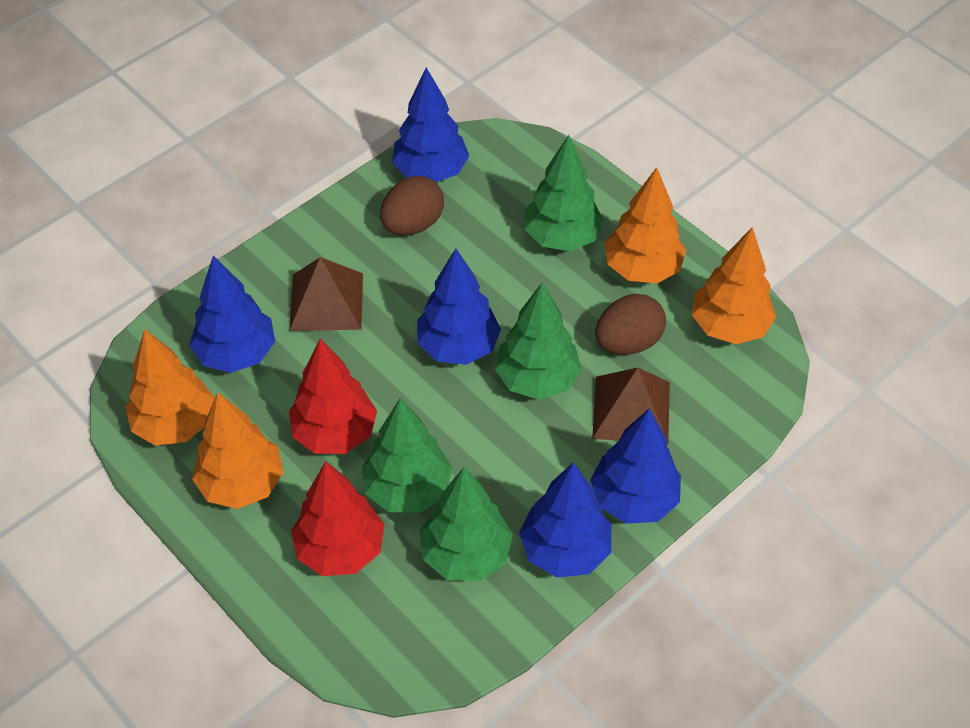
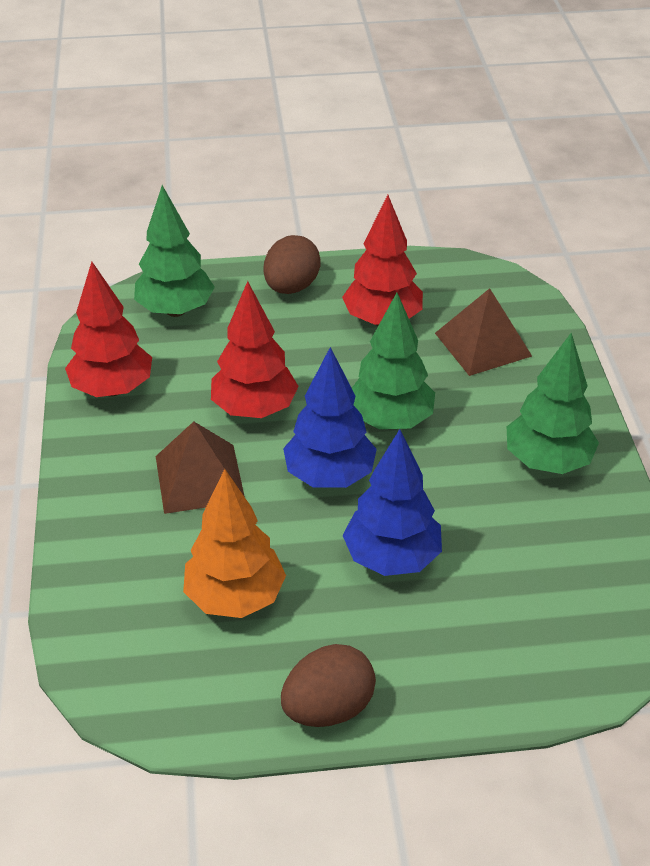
blue tree: 5 -> 2
green tree: 4 -> 3
orange tree: 4 -> 1
red tree: 2 -> 3

